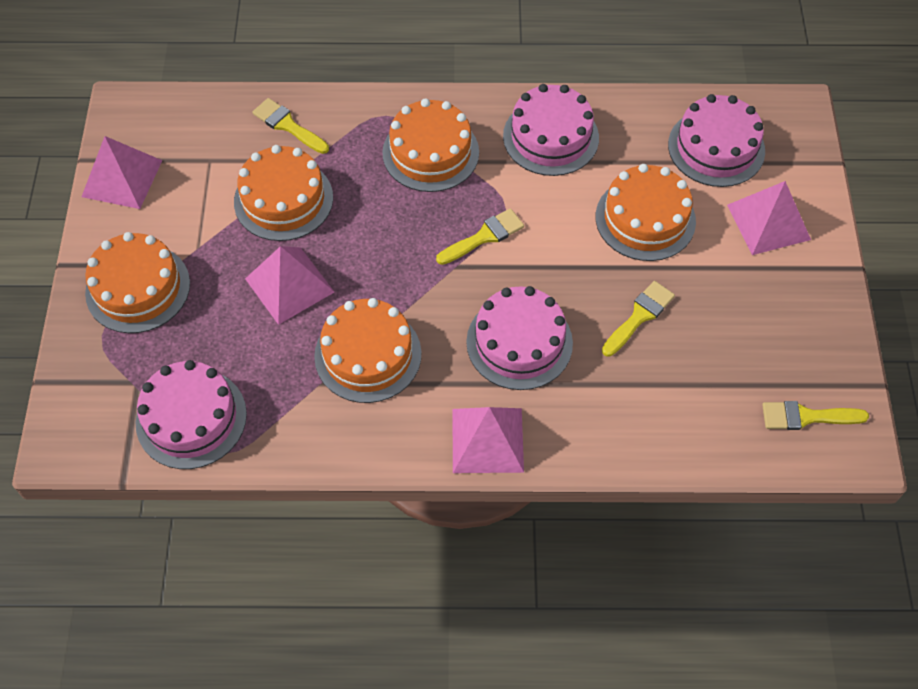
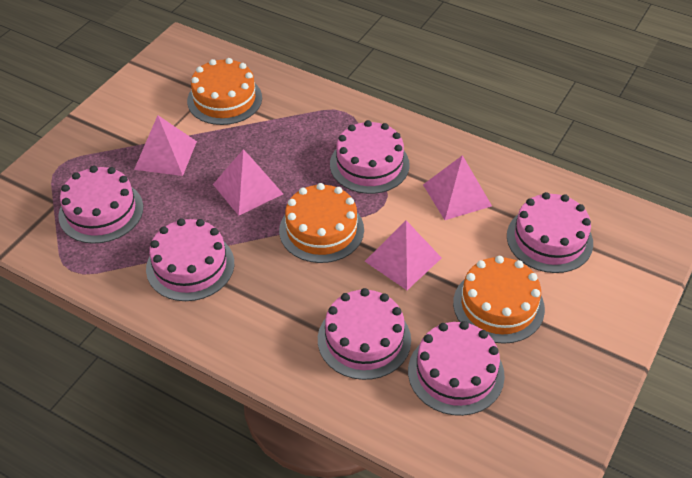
orange cake: 5 -> 3
pink cake: 4 -> 6
yellow brush: 4 -> 0

